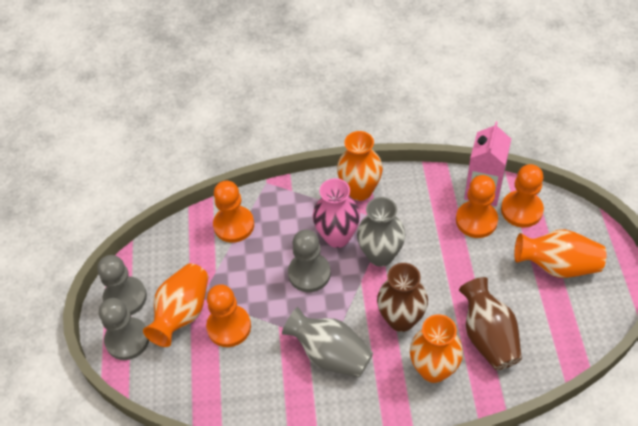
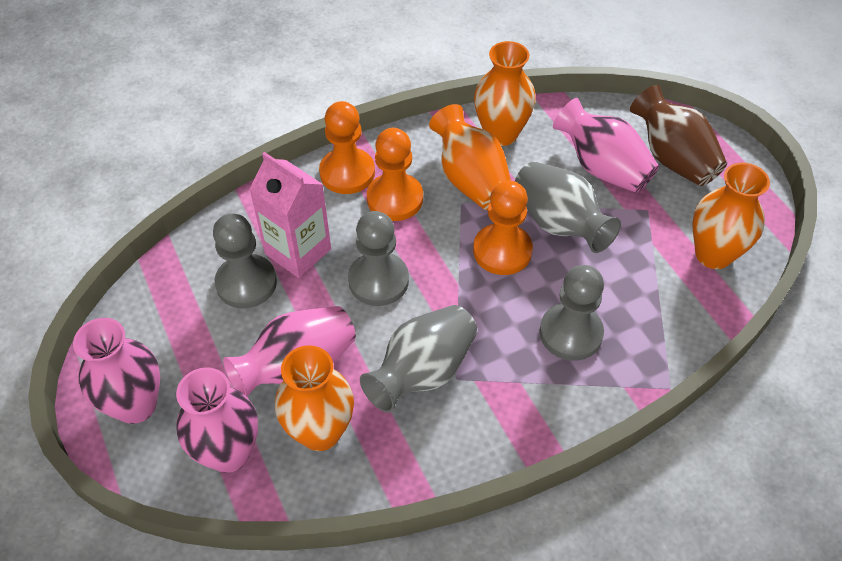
brown vase: 2 -> 1
orange pawn: 4 -> 3
pink vase: 1 -> 4

